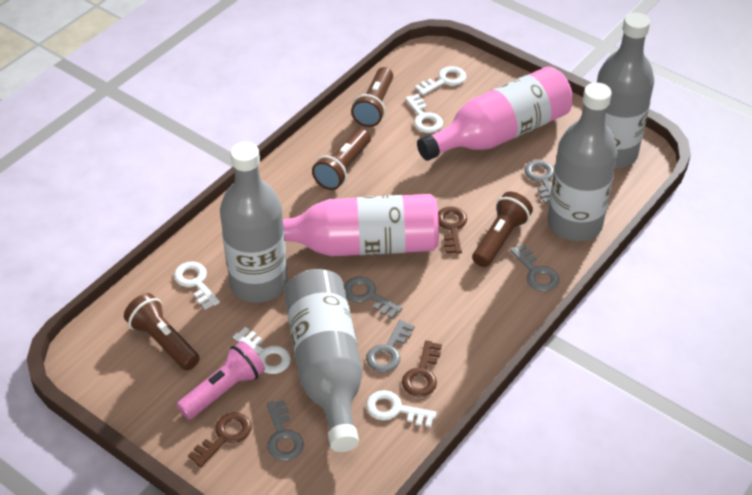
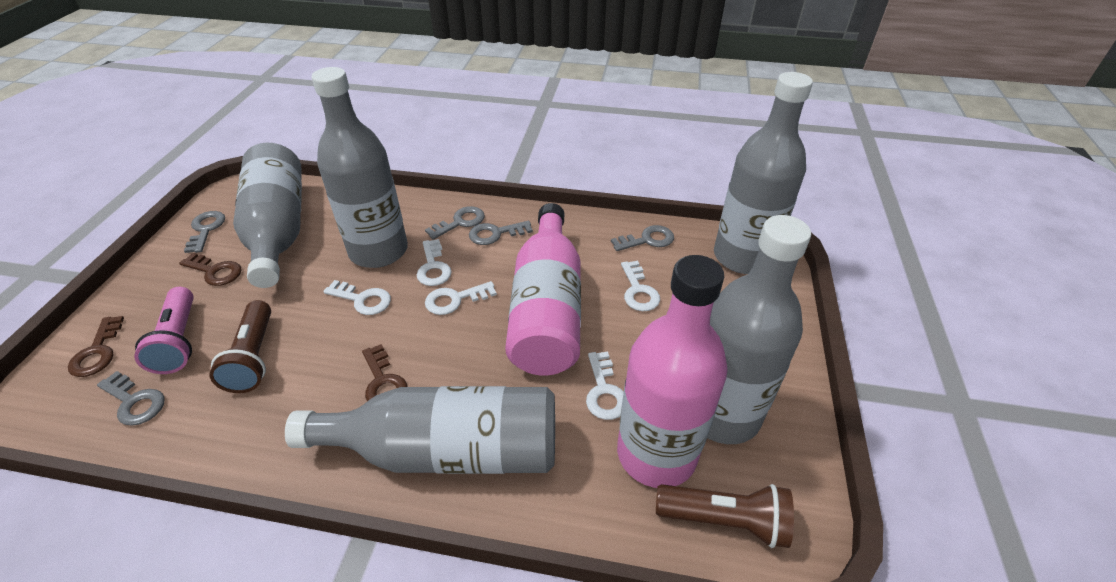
brown flashlight: 4 -> 2
grey bottle: 4 -> 5

